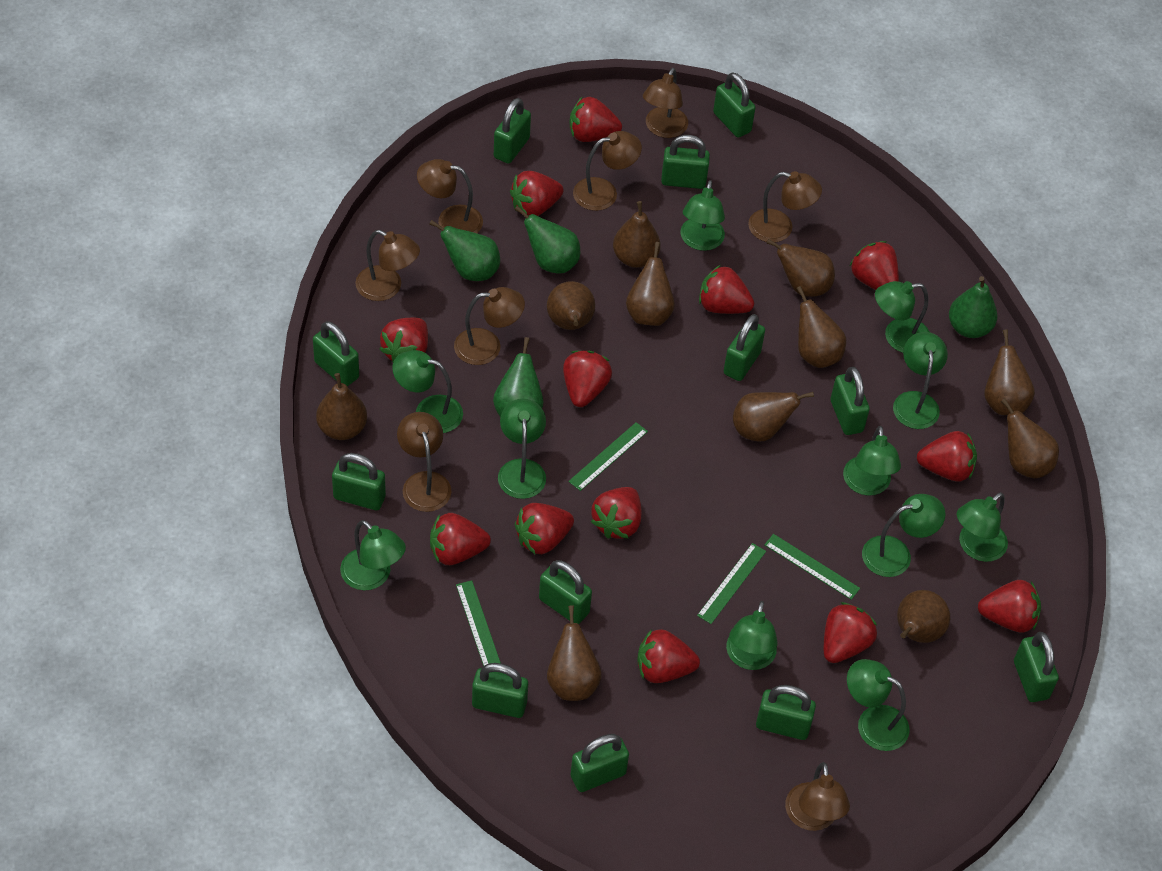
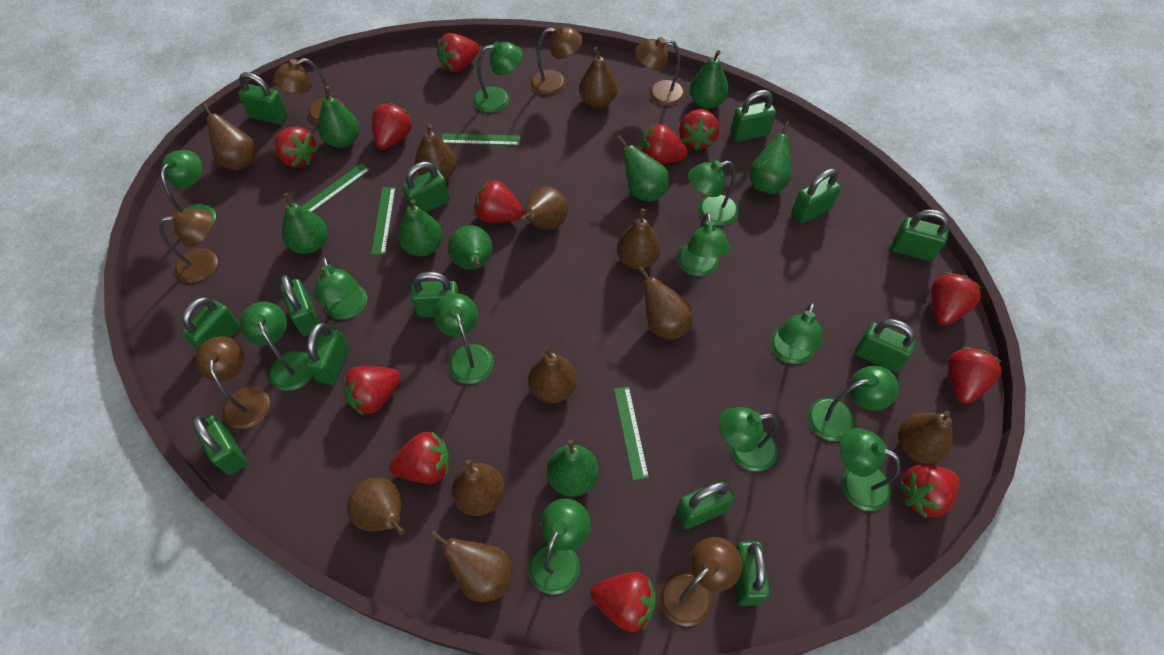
brown lamp: 8 -> 6
green lamp: 11 -> 12
green padlock: 12 -> 13
green pear: 4 -> 8
red strawberry: 13 -> 12

